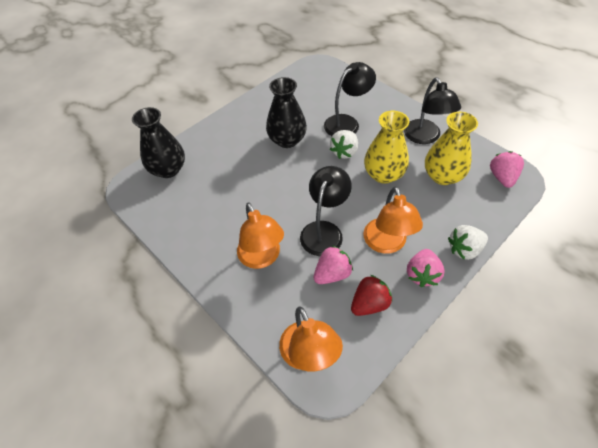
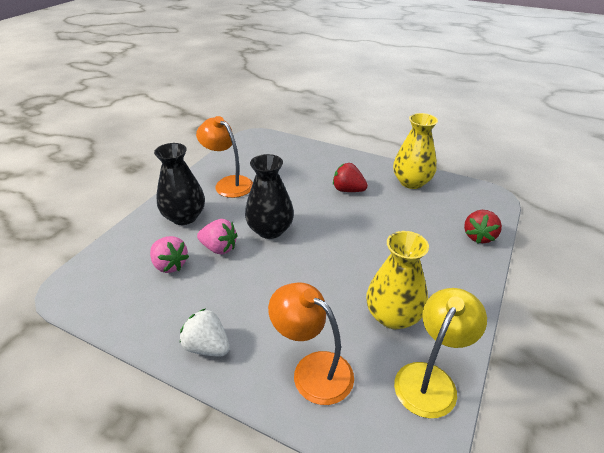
black lamp: 3 -> 0
orange lamp: 3 -> 2
pink strawberry: 3 -> 2
red strawberry: 1 -> 2
white strawberry: 2 -> 1
yellow lamp: 0 -> 1

